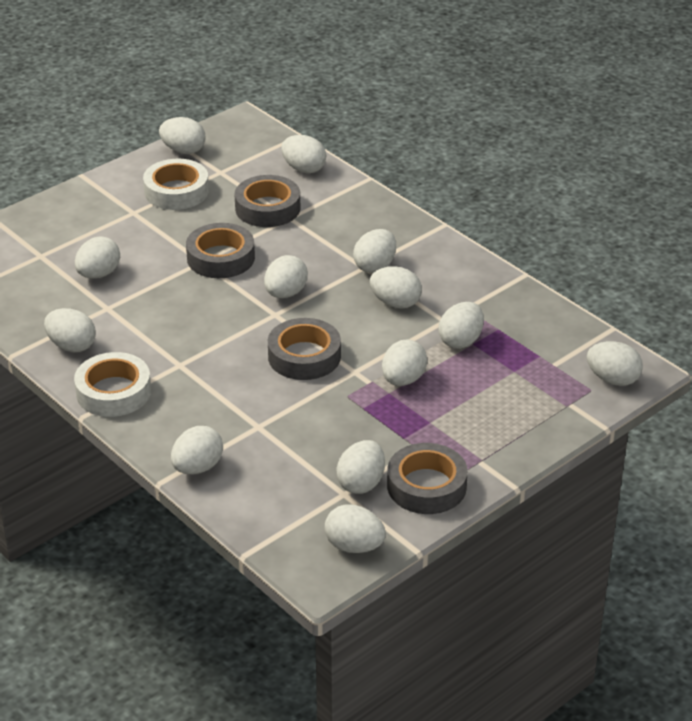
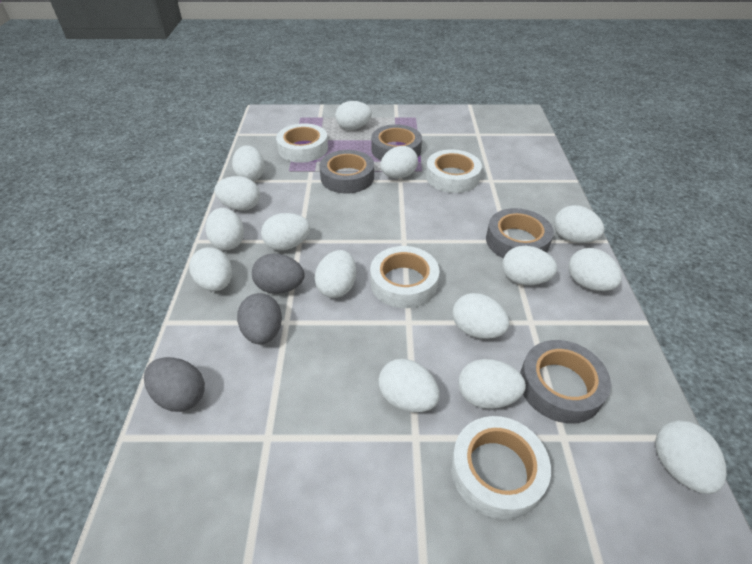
grey egg: 0 -> 3
white egg: 13 -> 15
white tape: 2 -> 4

